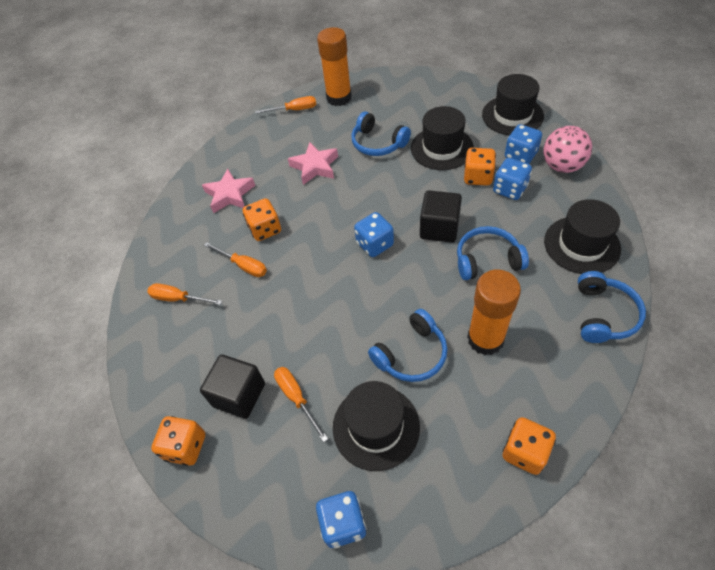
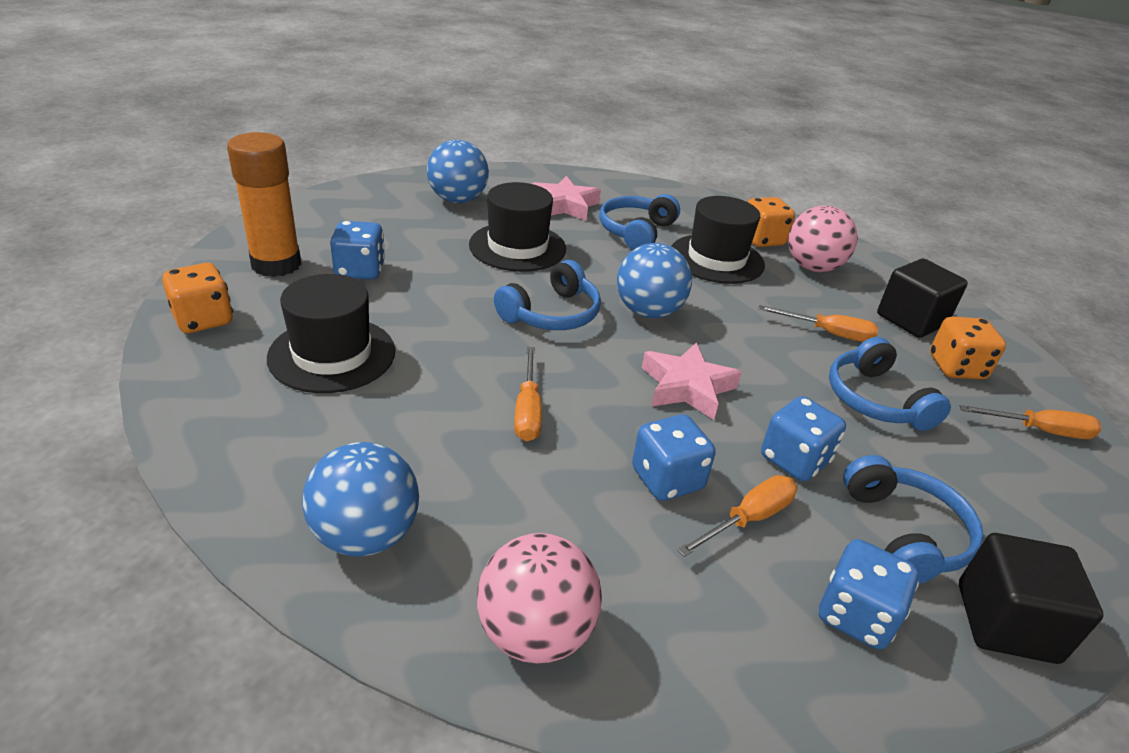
black hat: 4 -> 3
blue ball: 0 -> 3
orange dice: 4 -> 3
orange glue stick: 2 -> 1
pink ball: 1 -> 2

